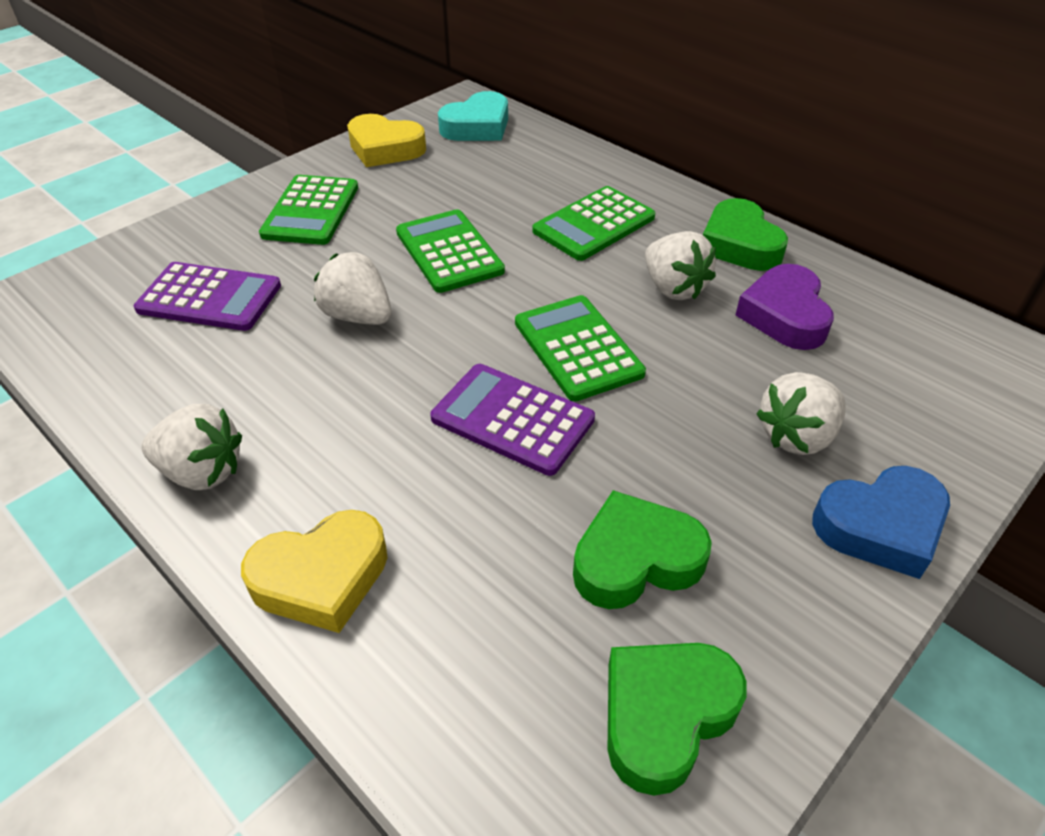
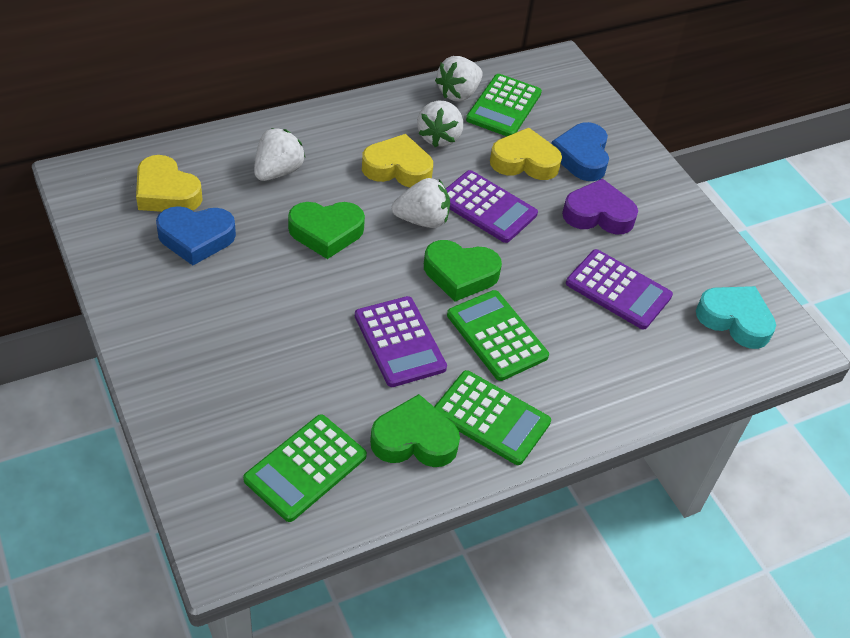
blue heart: 1 -> 2
purple calculator: 2 -> 3
yellow heart: 2 -> 3

